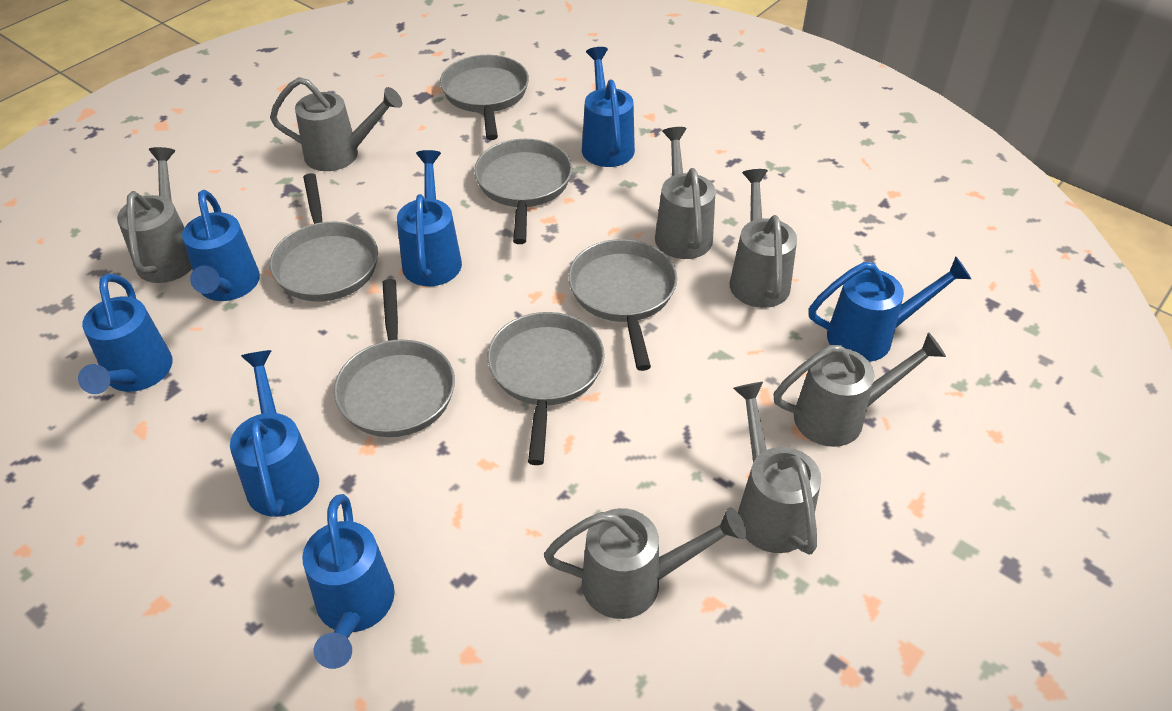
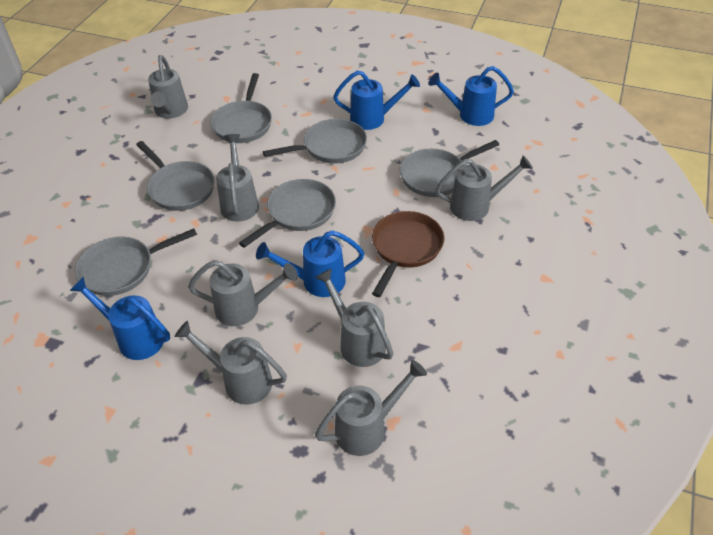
blue watering can: 7 -> 4
brown pan: 0 -> 1

